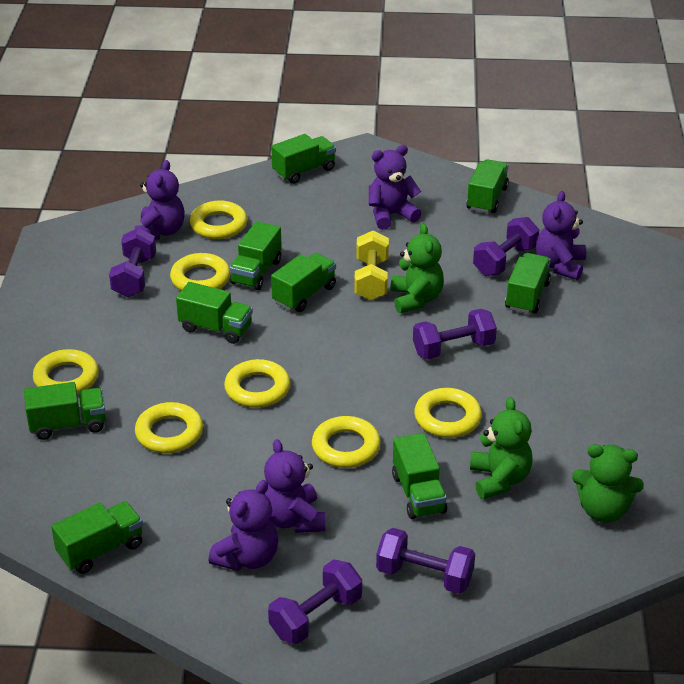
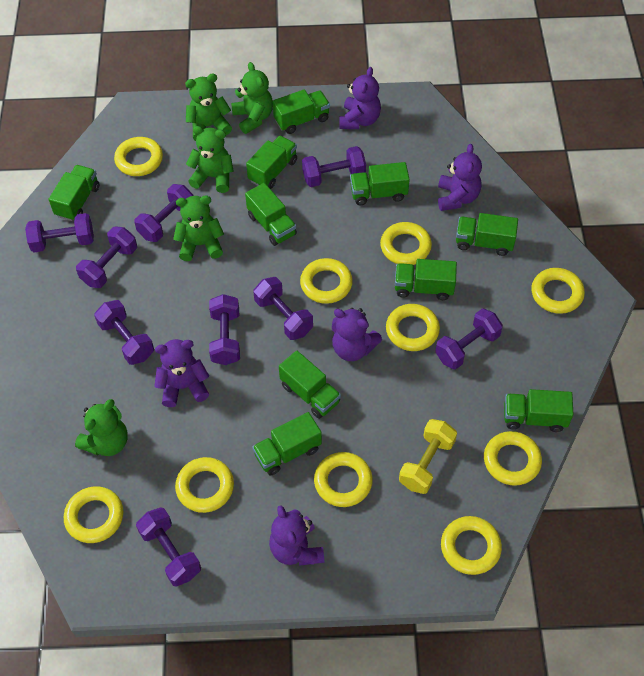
green teddy bear: 3 -> 5
green truck: 9 -> 10
purple dumbbell: 5 -> 9
yellow ring: 7 -> 10

